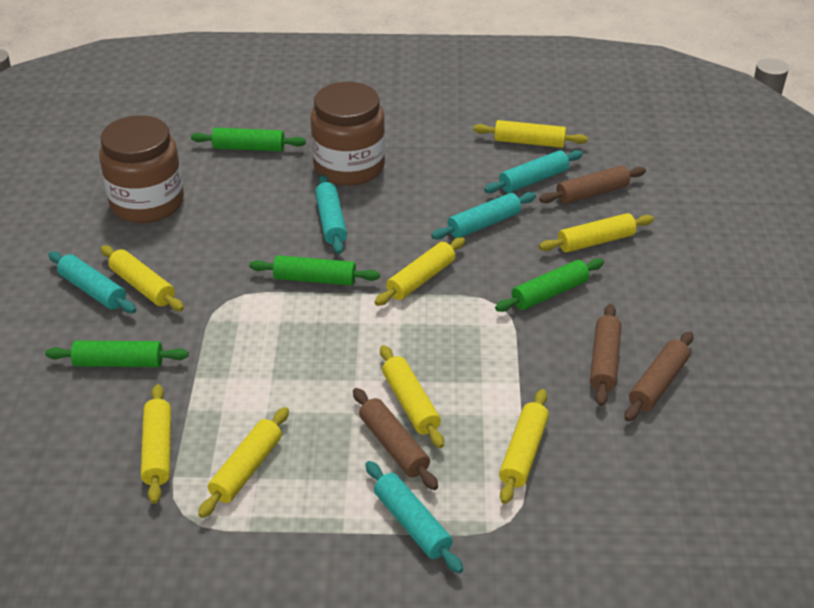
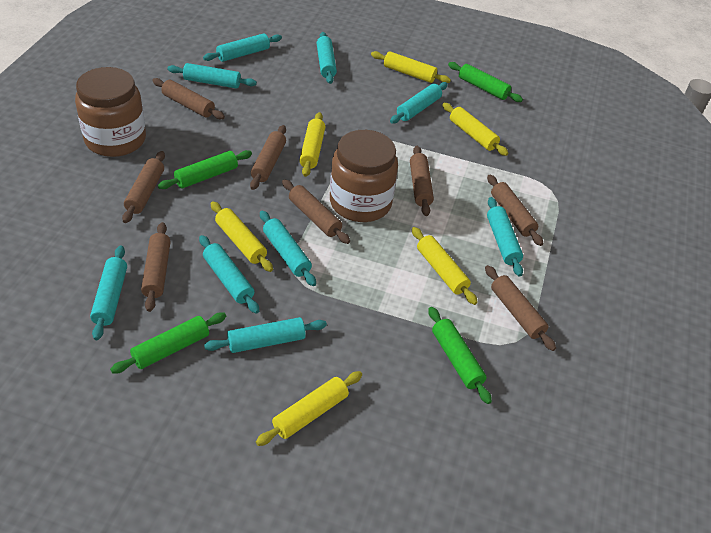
brown rolling pin: 4 -> 8
turquoise rolling pin: 5 -> 9
yellow rolling pin: 8 -> 6

